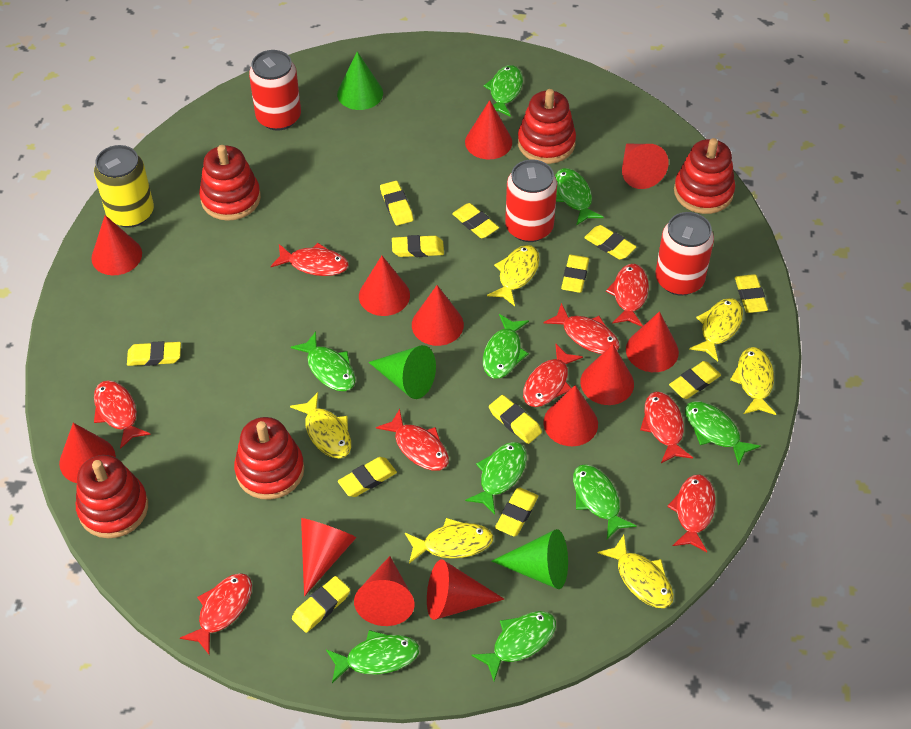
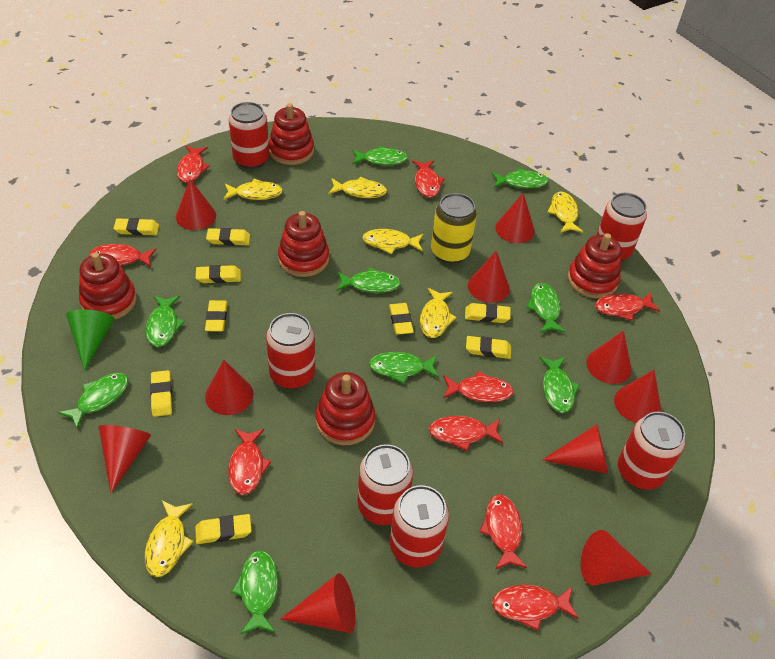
green cone: 3 -> 1
red can: 3 -> 6
red cone: 12 -> 10
yellow eraser: 12 -> 9

